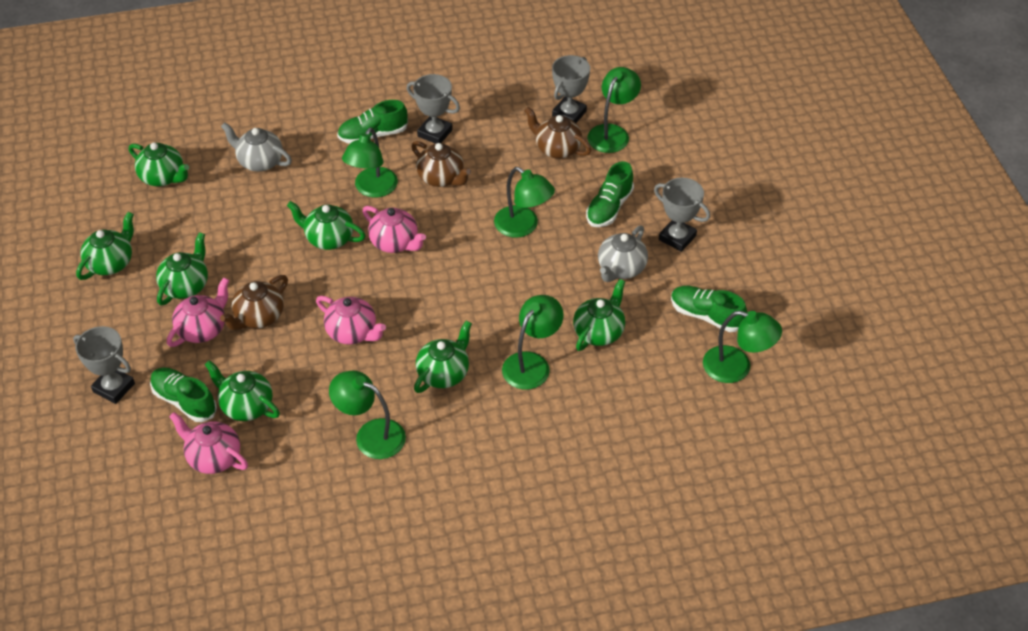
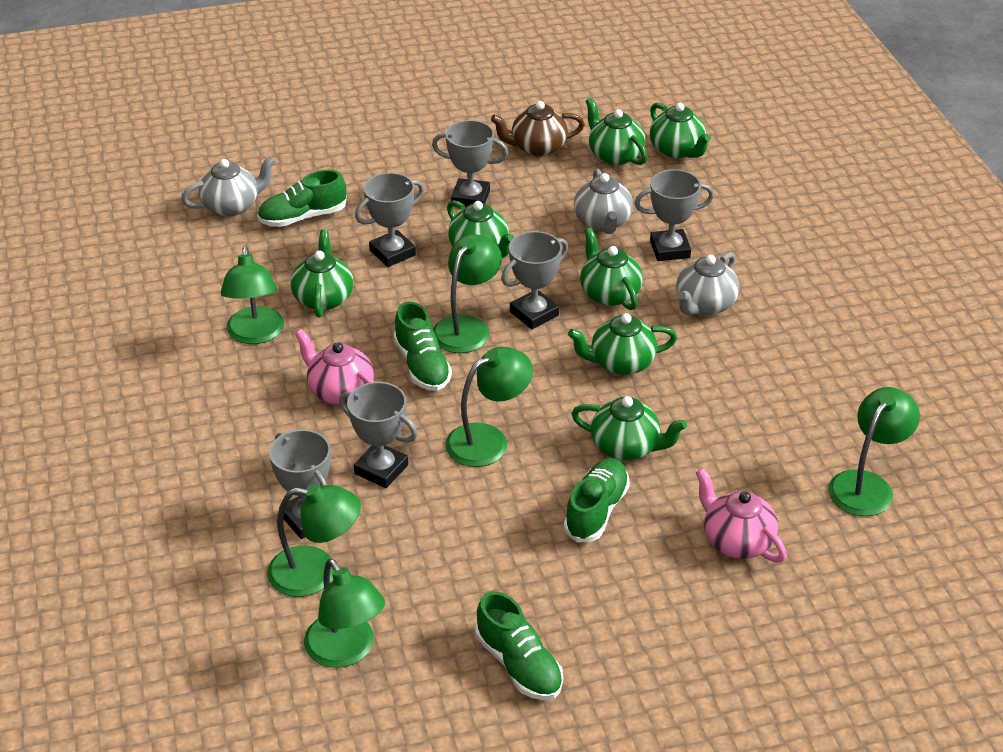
brown teapot: 3 -> 1
grey teapot: 2 -> 3
grey trophy: 4 -> 6
pink teapot: 4 -> 2

